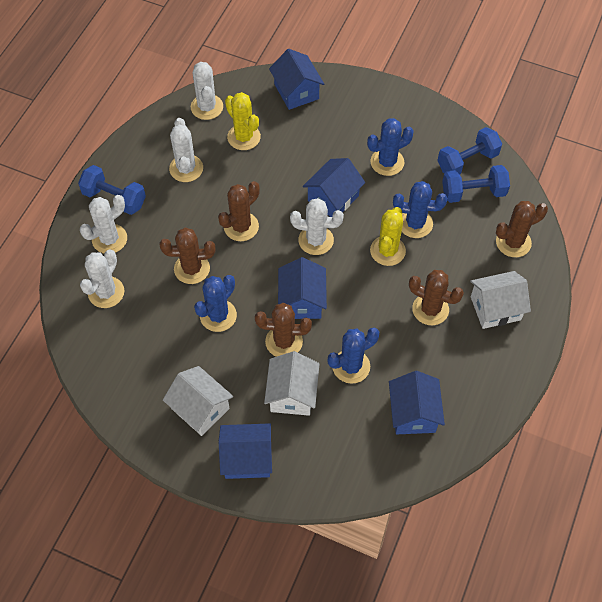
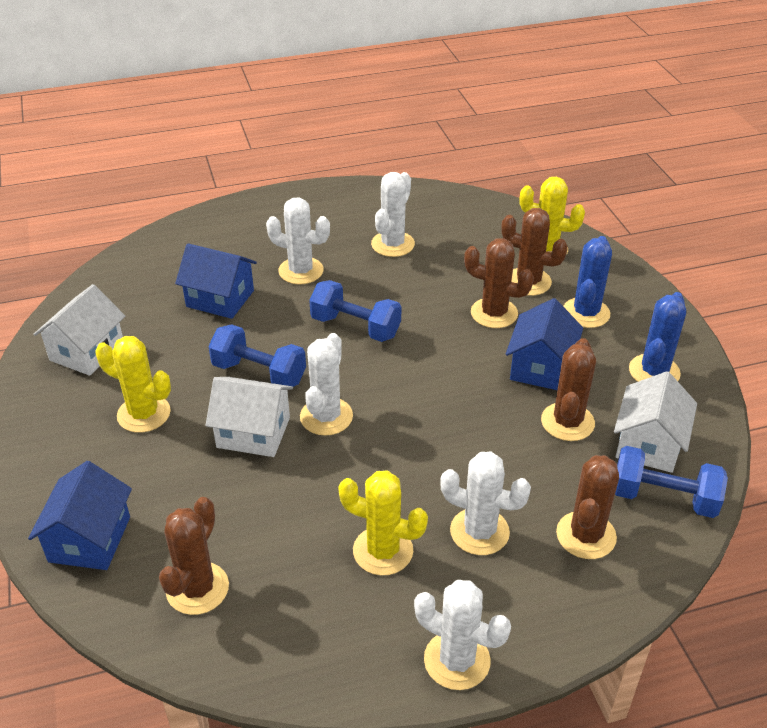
blue cactus: 4 -> 2
blue house: 5 -> 3
yellow cactus: 2 -> 3

